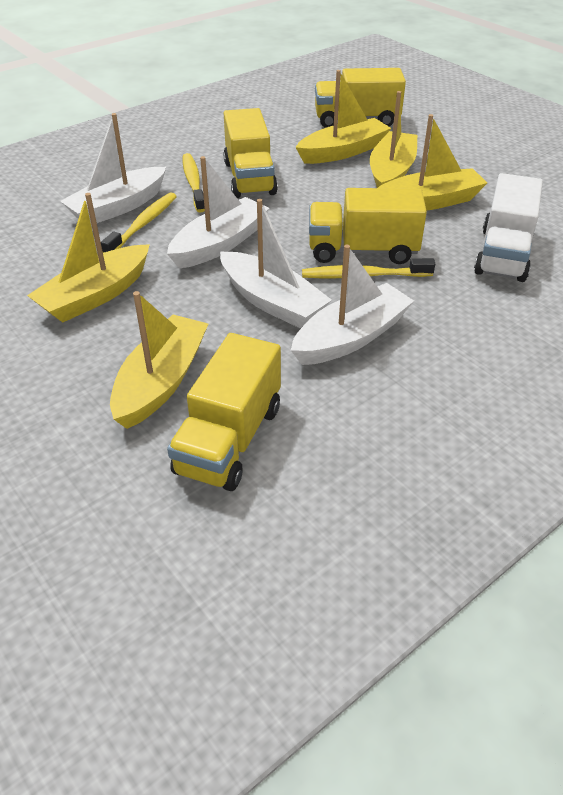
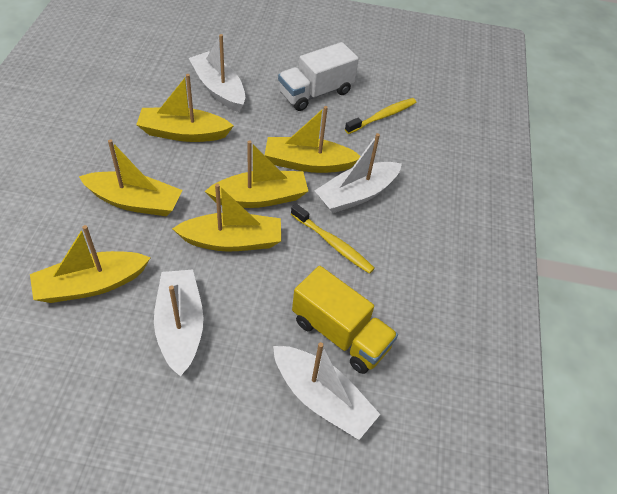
yellow boat: 5 -> 6
yellow toothbrush: 3 -> 2
yellow truck: 4 -> 1

